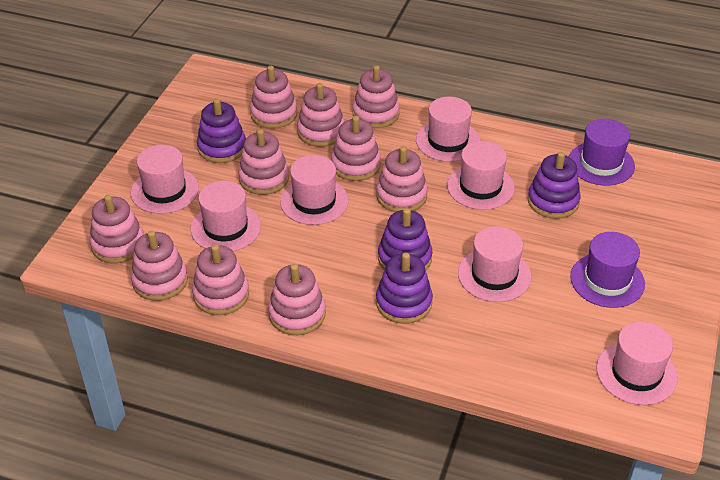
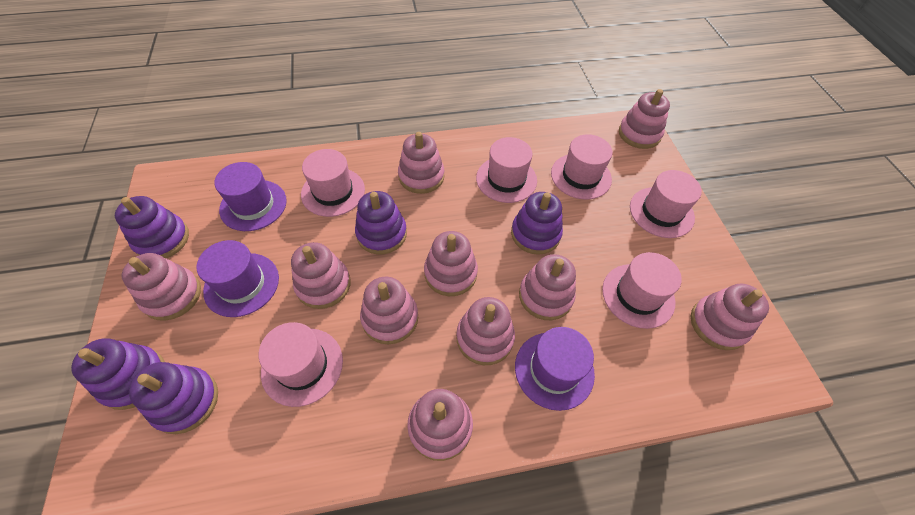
pink hat: 7 -> 6
purple hat: 2 -> 3
purple stacking toy: 4 -> 5

